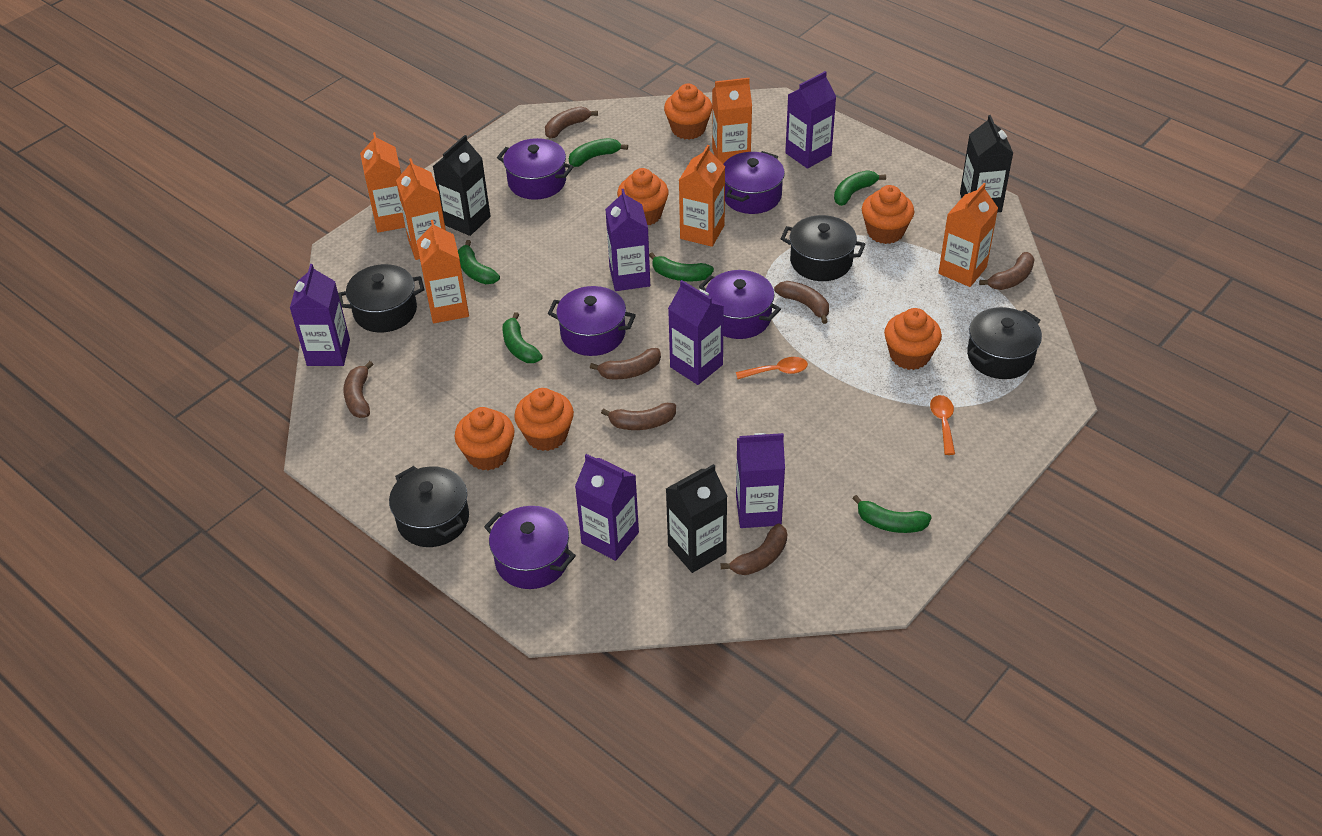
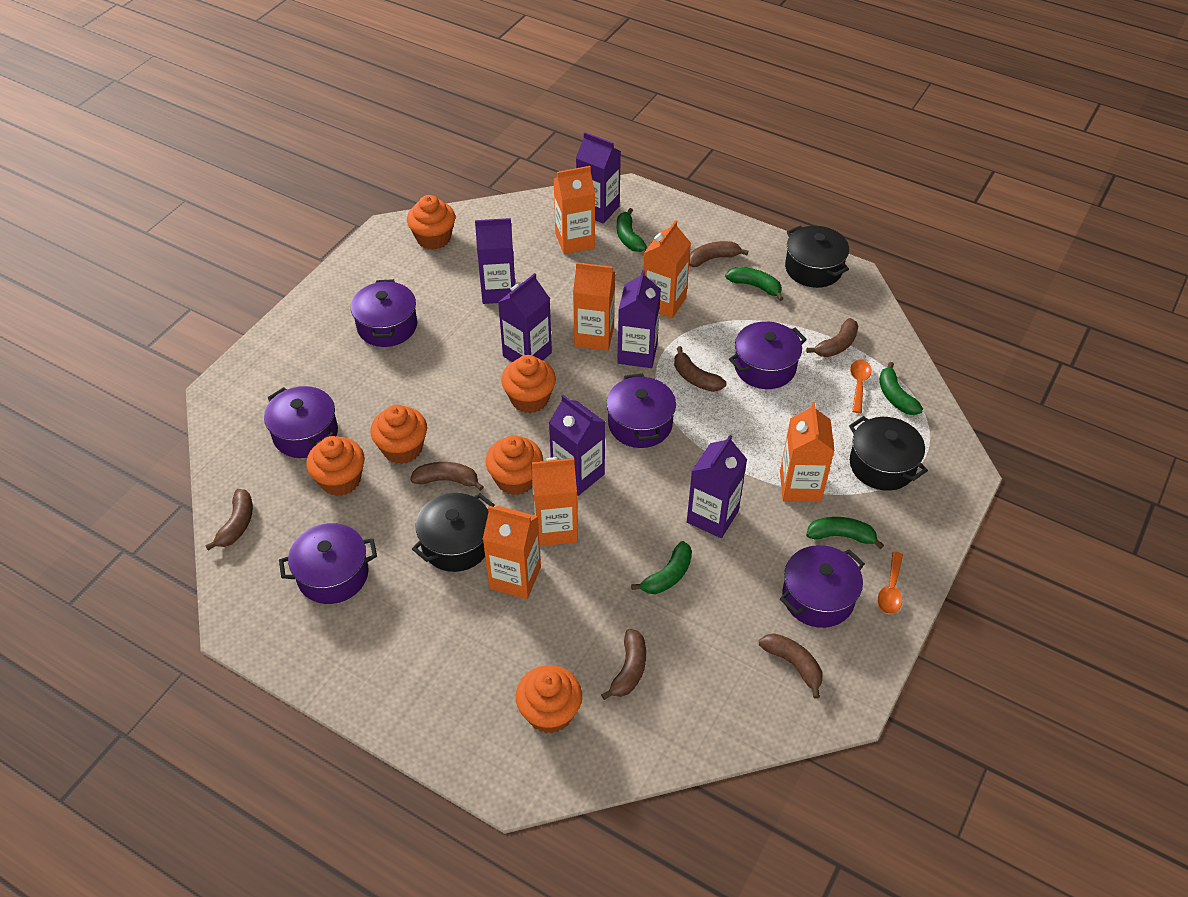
black carton: 3 -> 0
black pot: 4 -> 3
green banana: 6 -> 5
purple pot: 5 -> 6

